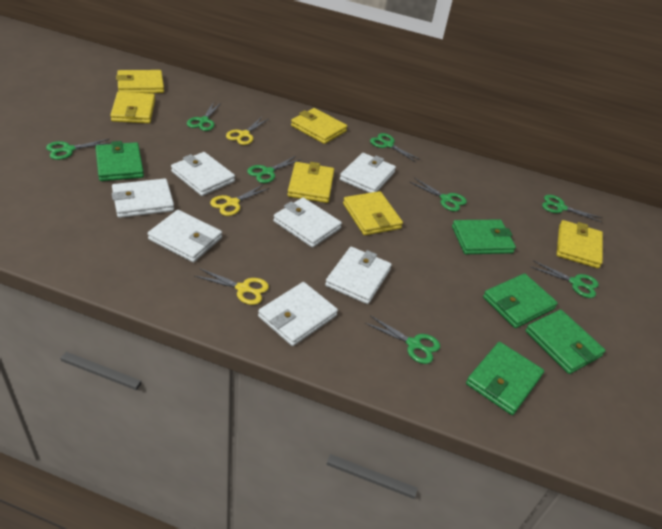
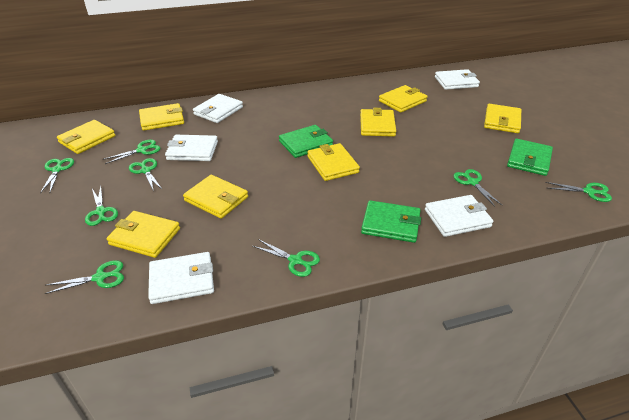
green wallet: 5 -> 3
white wallet: 7 -> 5
yellow scissors: 3 -> 0
yellow wallet: 6 -> 8

